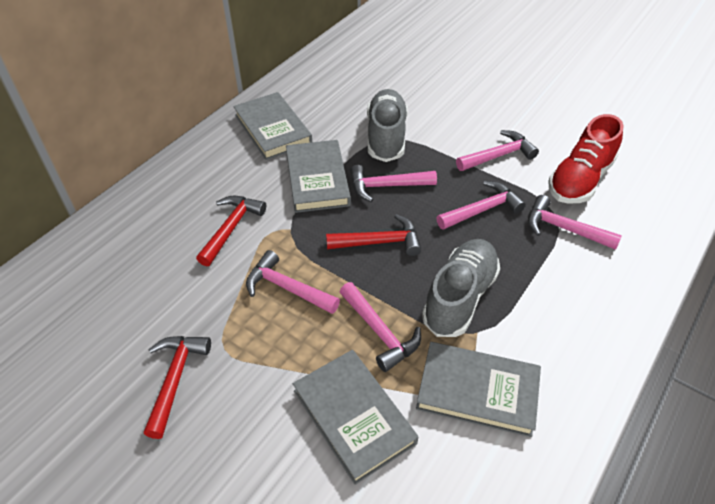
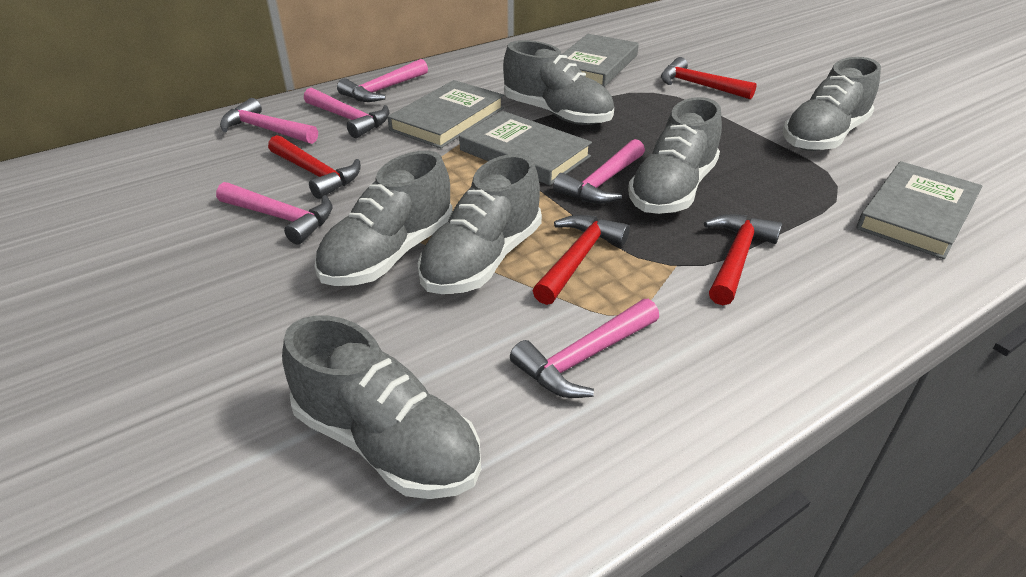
grey shoe: 2 -> 6
red hammer: 3 -> 4
red shoe: 1 -> 0

